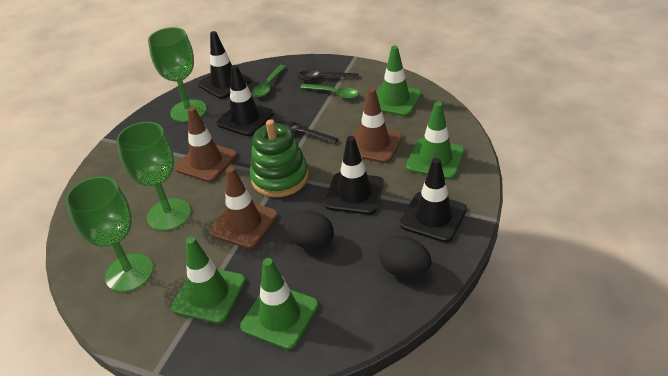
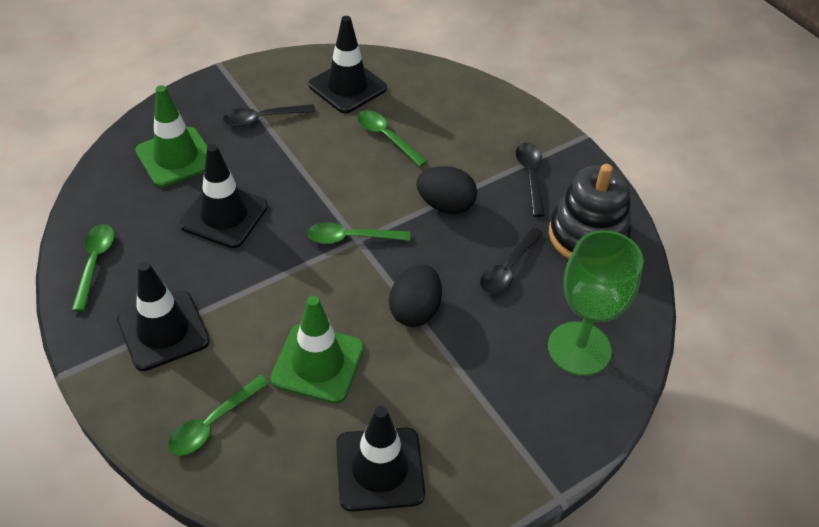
black spoon: 2 -> 3
black stacking toy: 0 -> 1
brown traffic cone: 3 -> 0
green goblet: 3 -> 1
green spoon: 2 -> 4
green stacking toy: 1 -> 0
green traffic cone: 4 -> 2

